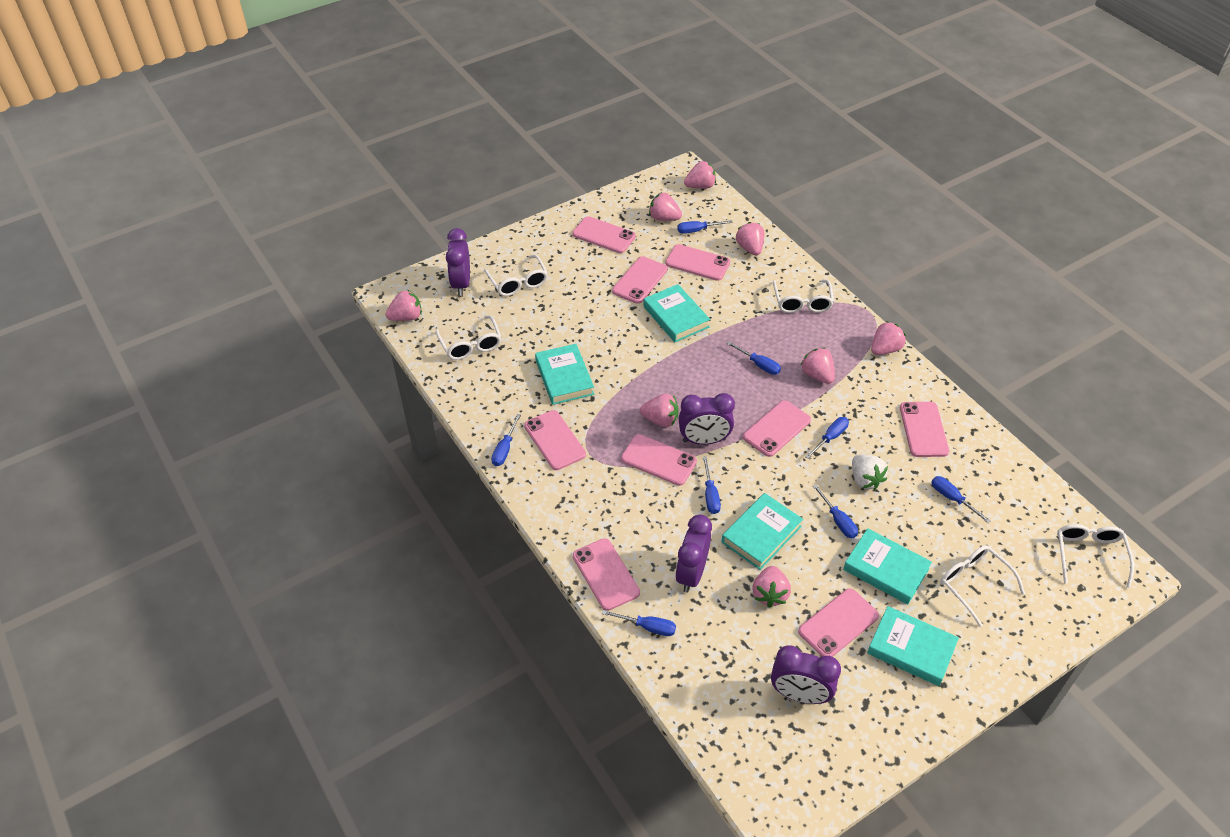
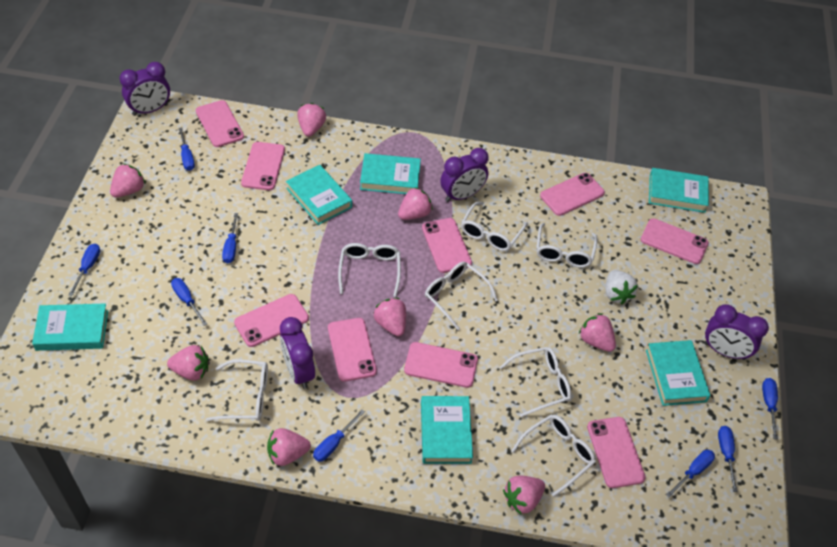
turquoise book: 5 -> 6
white glasses: 5 -> 7

